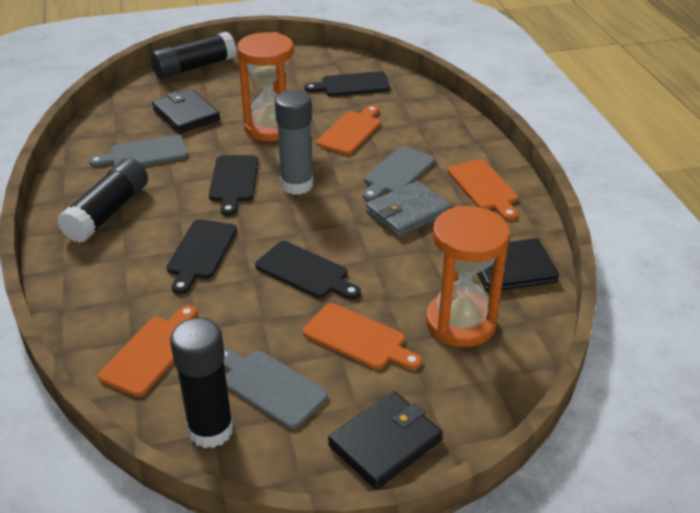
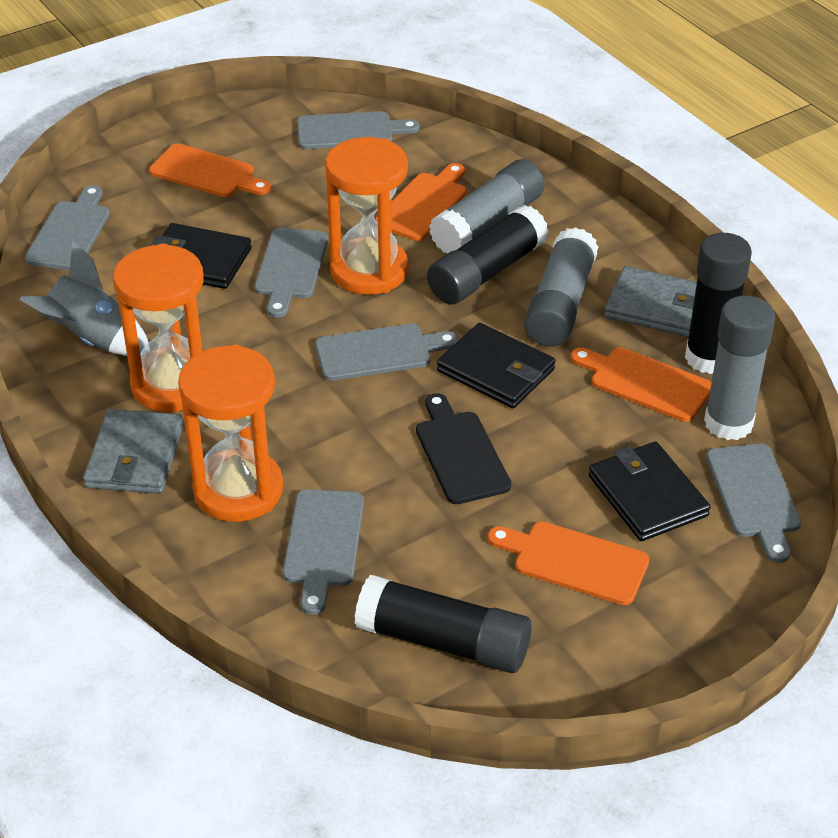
black cutting board: 4 -> 1
grey cutting board: 3 -> 6
grey glue stick: 1 -> 3
grey rocket: 0 -> 1
grey wallet: 1 -> 2
orange hourglass: 2 -> 3

